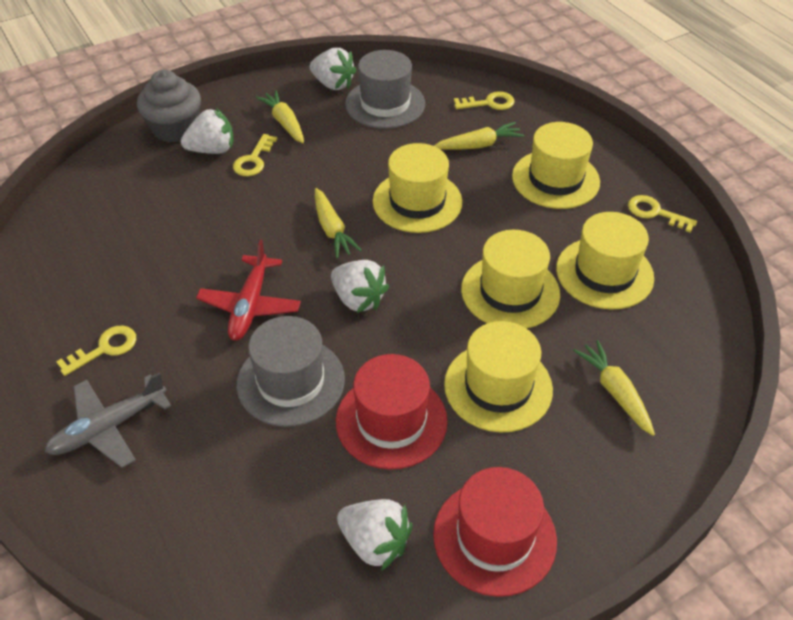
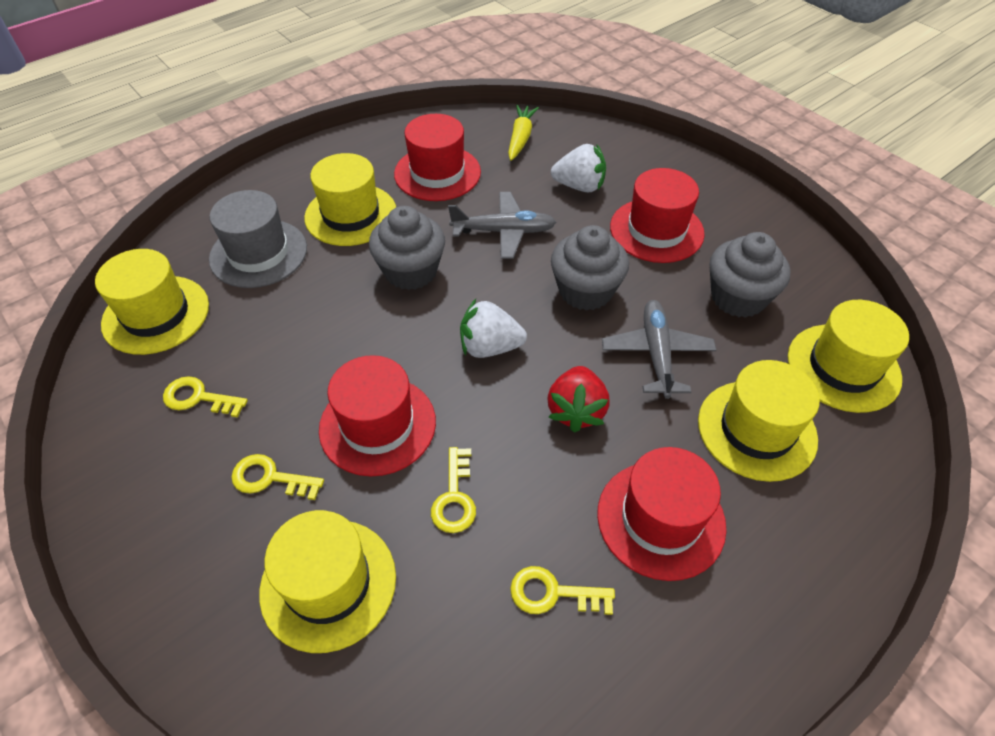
grey cupcake: 1 -> 3
grey hat: 2 -> 1
grey plane: 1 -> 2
red hat: 2 -> 4
red plane: 1 -> 0
red strawberry: 0 -> 1
white strawberry: 4 -> 2
yellow carrot: 4 -> 1

